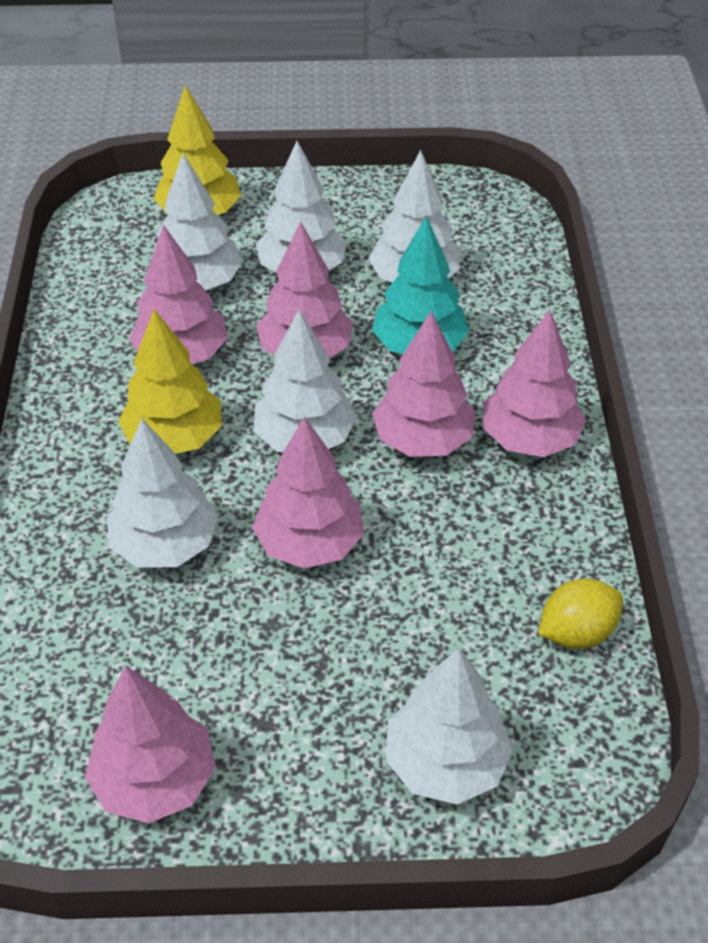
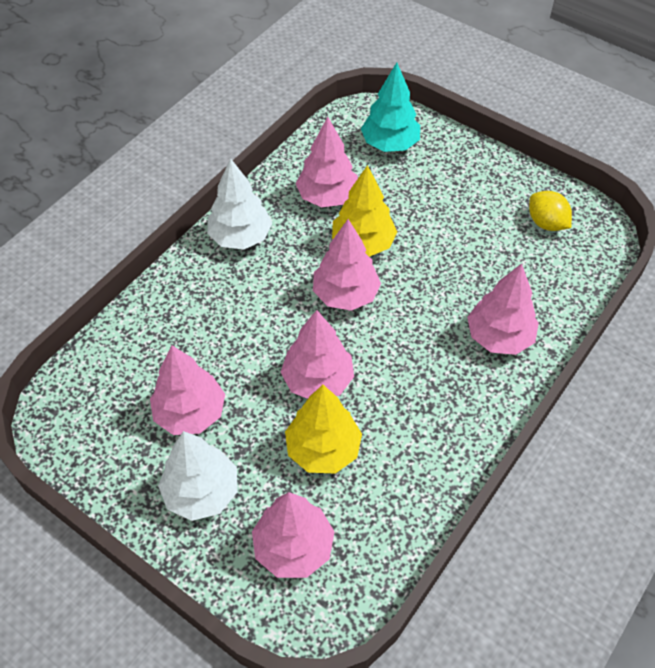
white tree: 6 -> 2

